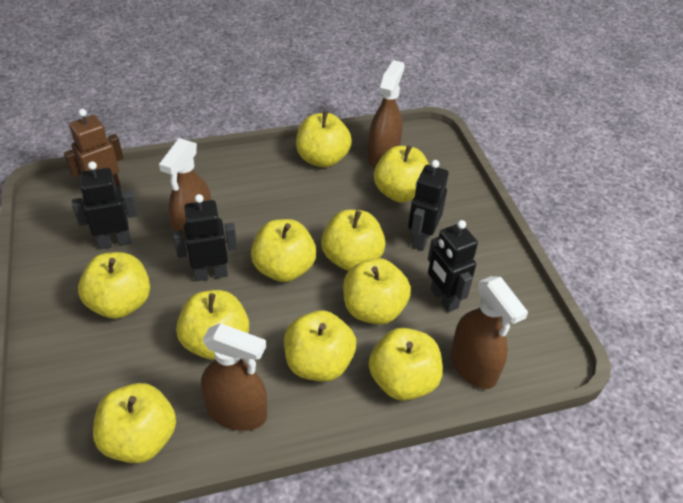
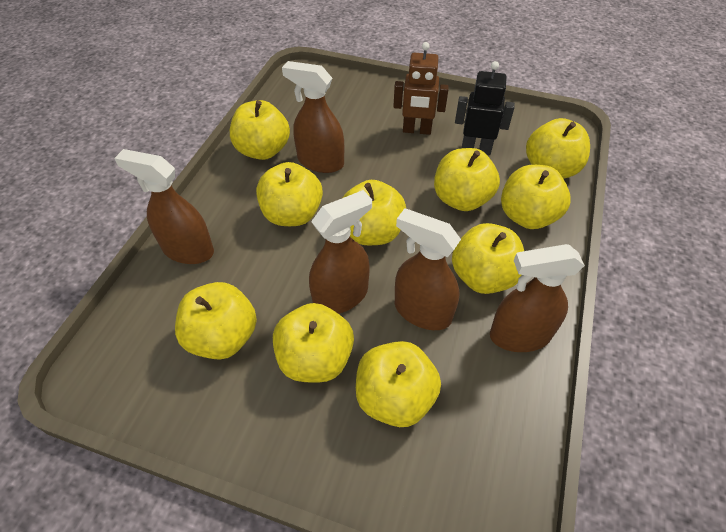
black robot: 4 -> 1
brown spray bottle: 4 -> 5

